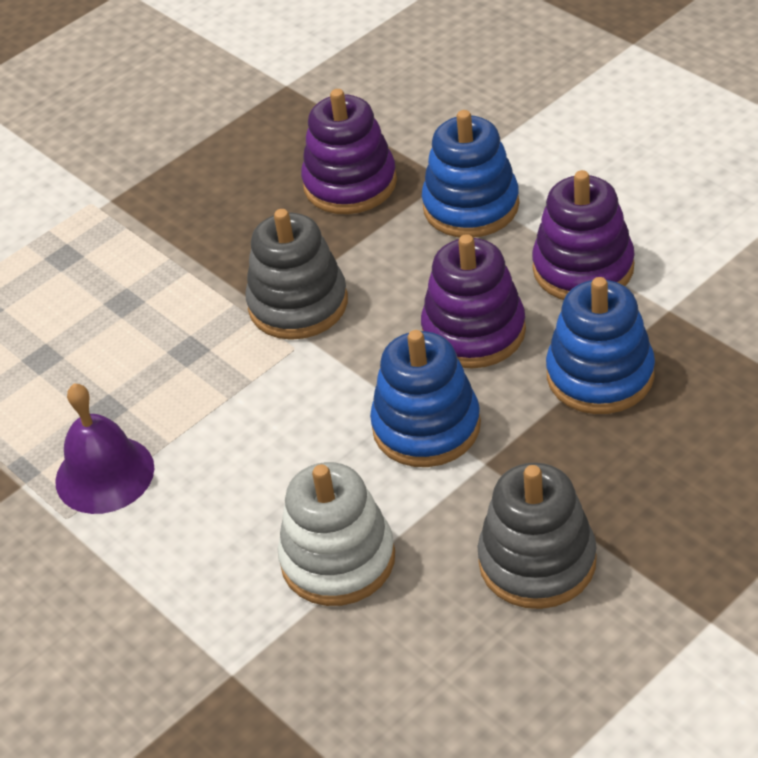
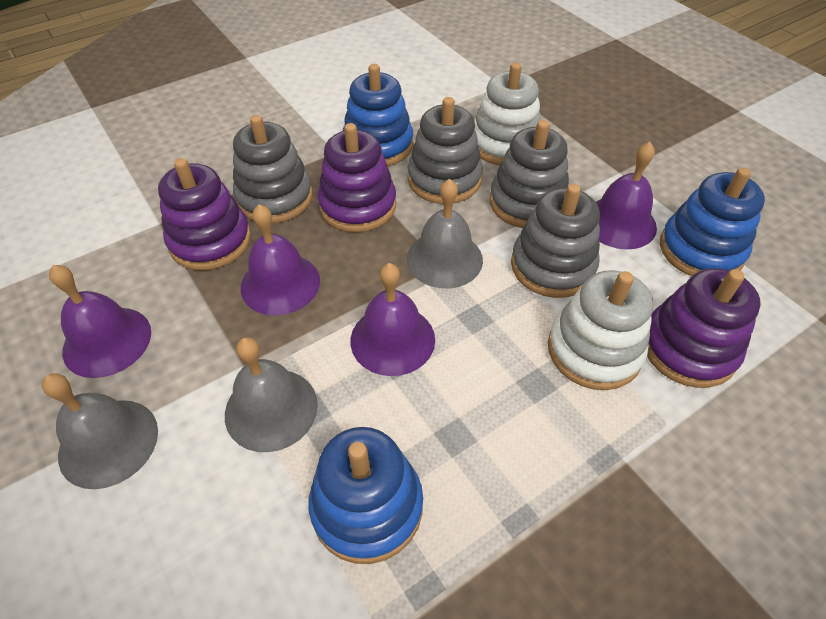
grey bell: 0 -> 3
grey stacking toy: 2 -> 4
purple bell: 1 -> 4
white stacking toy: 1 -> 2

